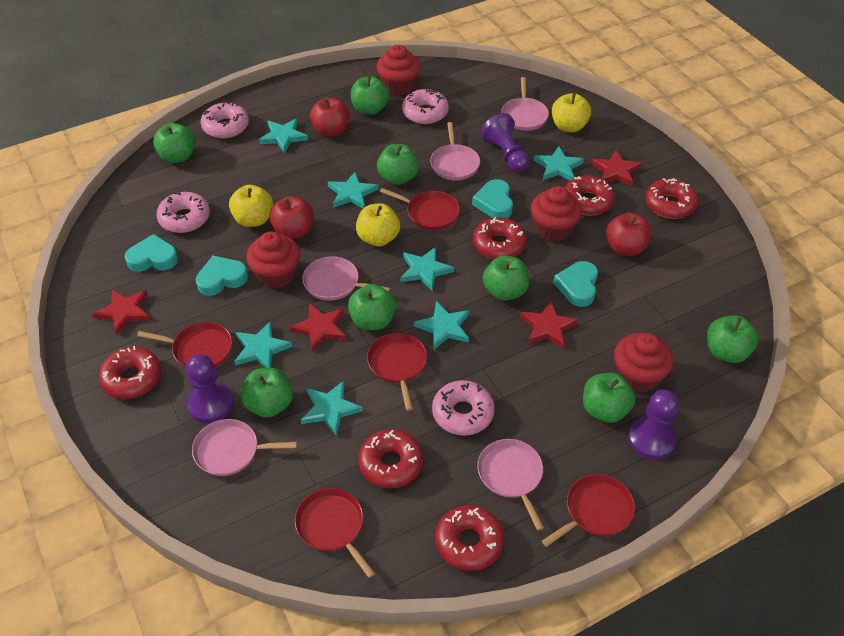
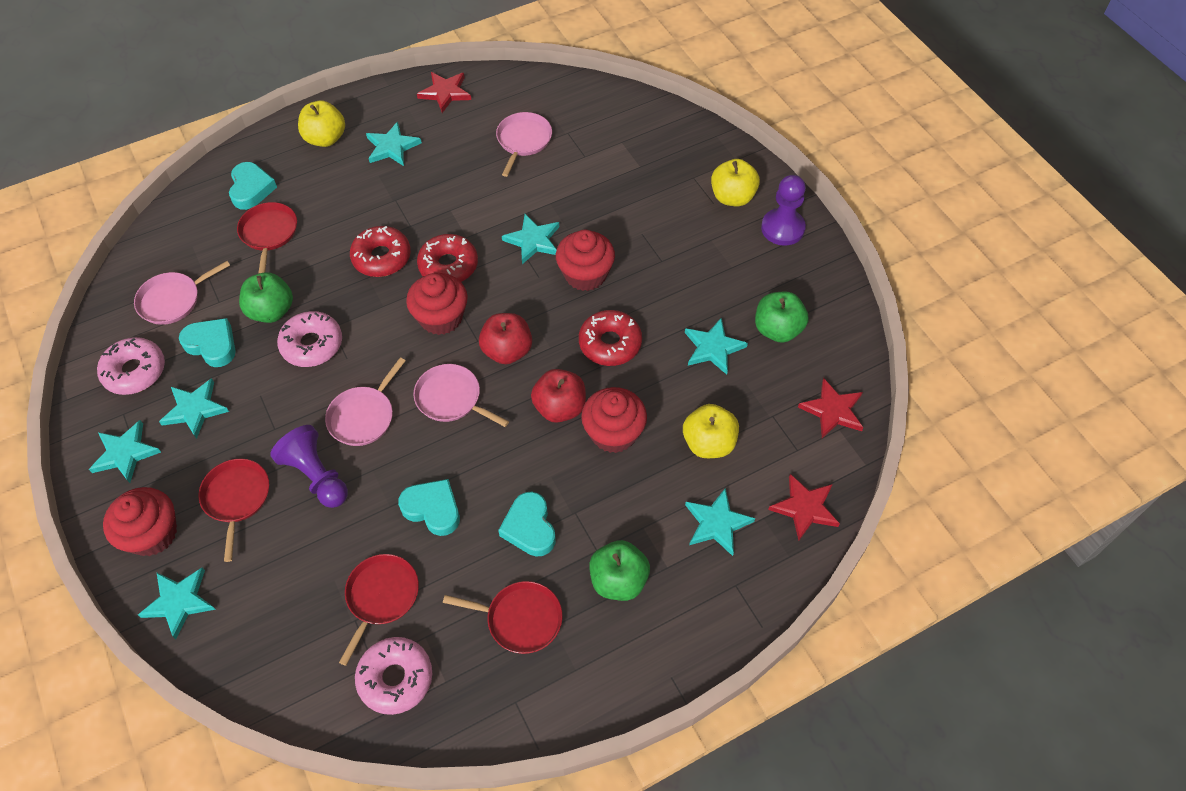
green apple: 8 -> 3
pink donut: 4 -> 3
pink pan: 5 -> 4
purple pawn: 3 -> 2
red apple: 3 -> 2
red donut: 6 -> 3
red pan: 5 -> 4
red star: 4 -> 3

